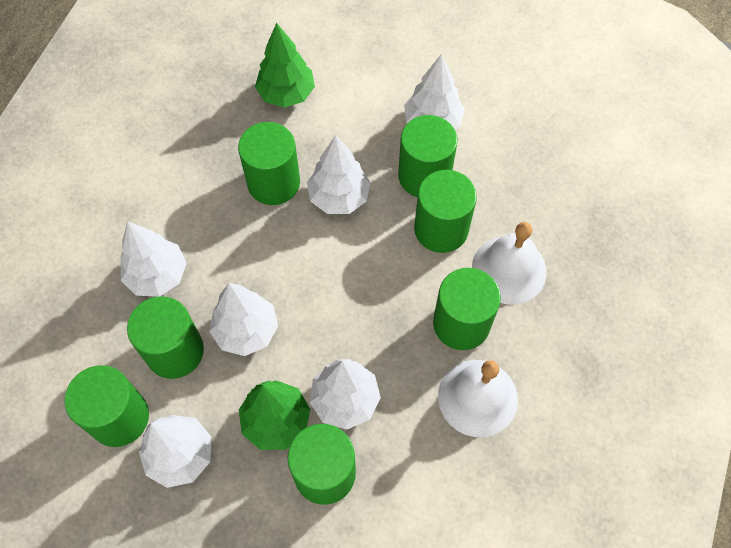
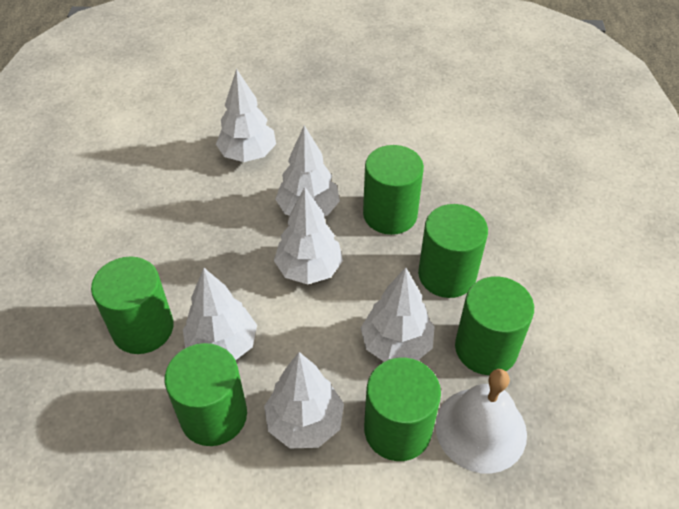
green cylinder: 7 -> 6
green tree: 2 -> 0
white bell: 2 -> 1

